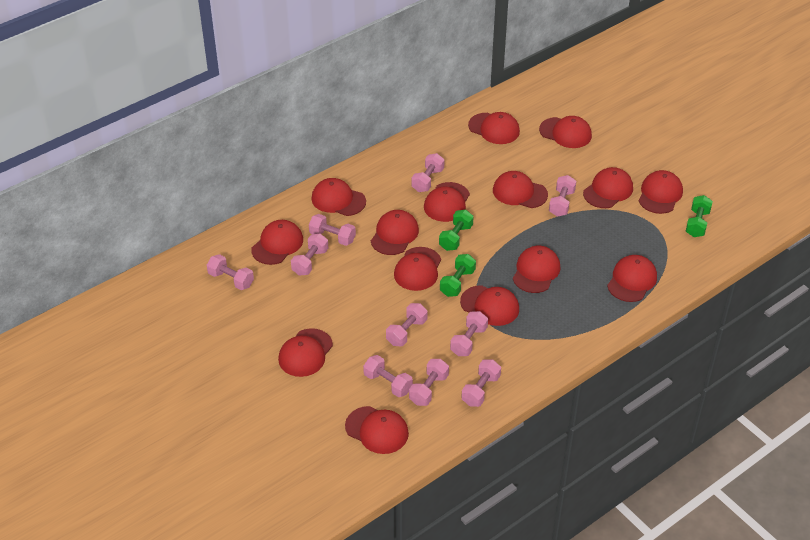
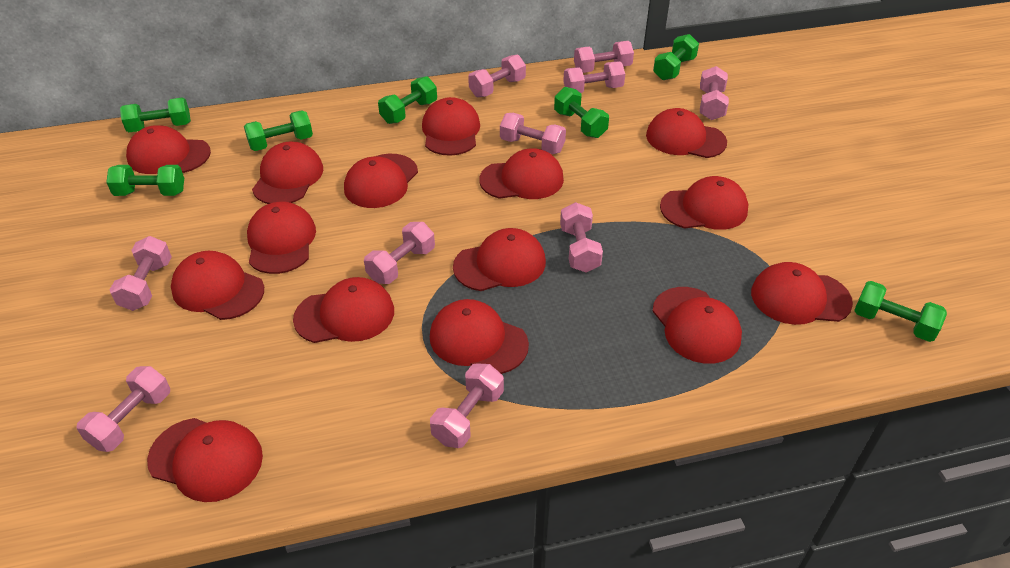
green dumbbell: 3 -> 7

